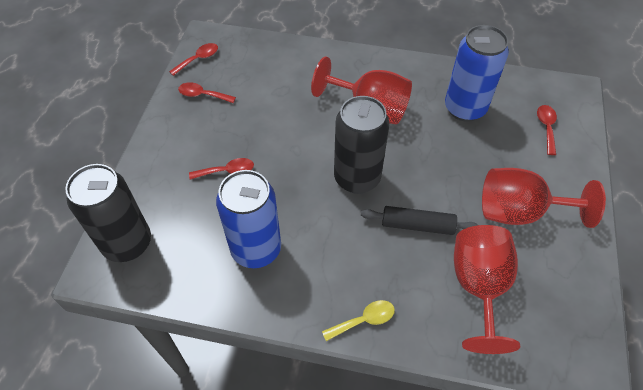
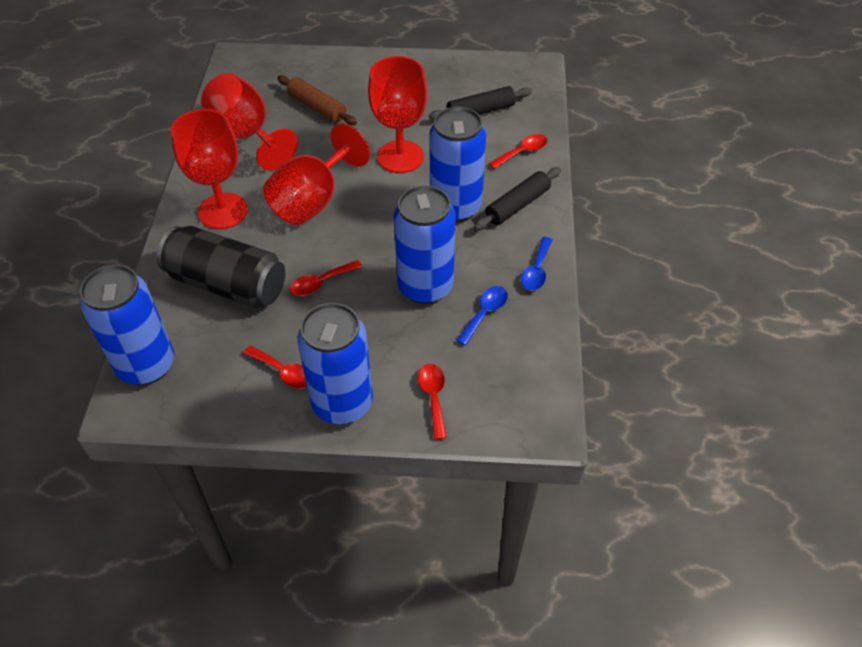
black can: 2 -> 1
black rolling pin: 1 -> 2
blue can: 2 -> 4
blue spoon: 0 -> 2
brown rolling pin: 0 -> 1
red goblet: 3 -> 4
yellow spoon: 1 -> 0

